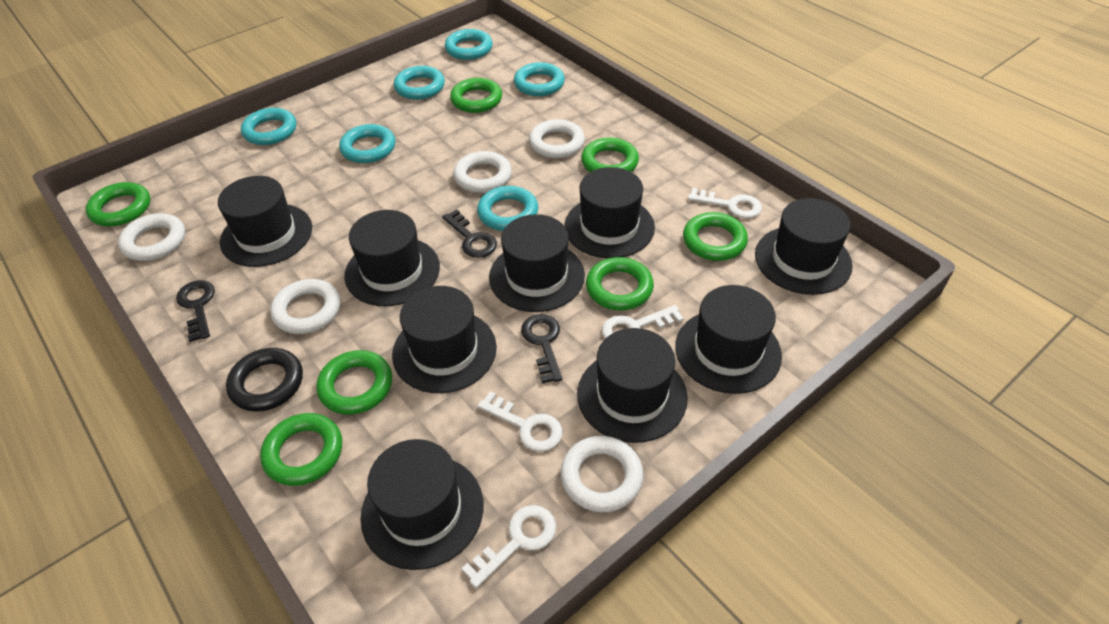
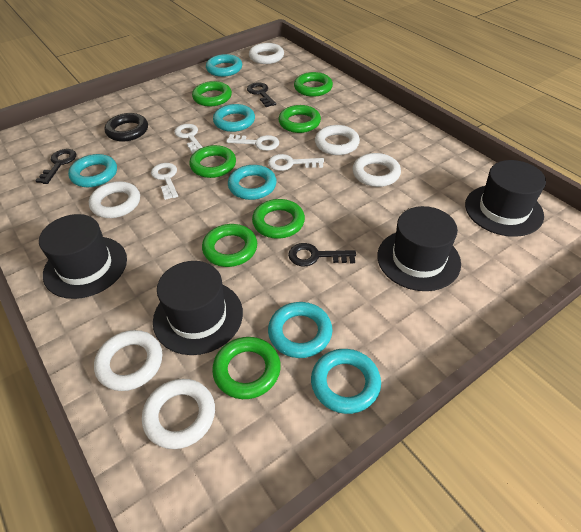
black hat: 9 -> 4
white ring: 5 -> 6

